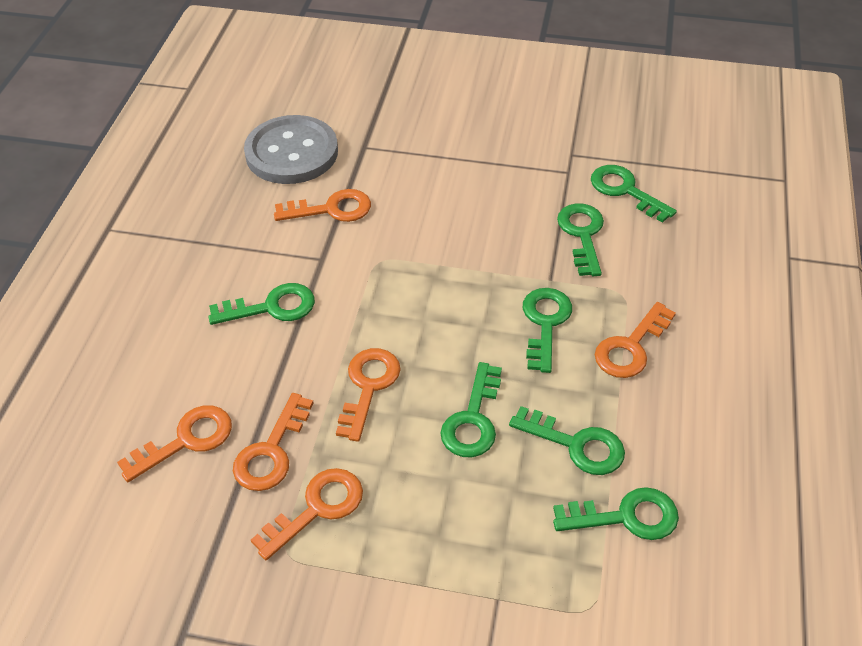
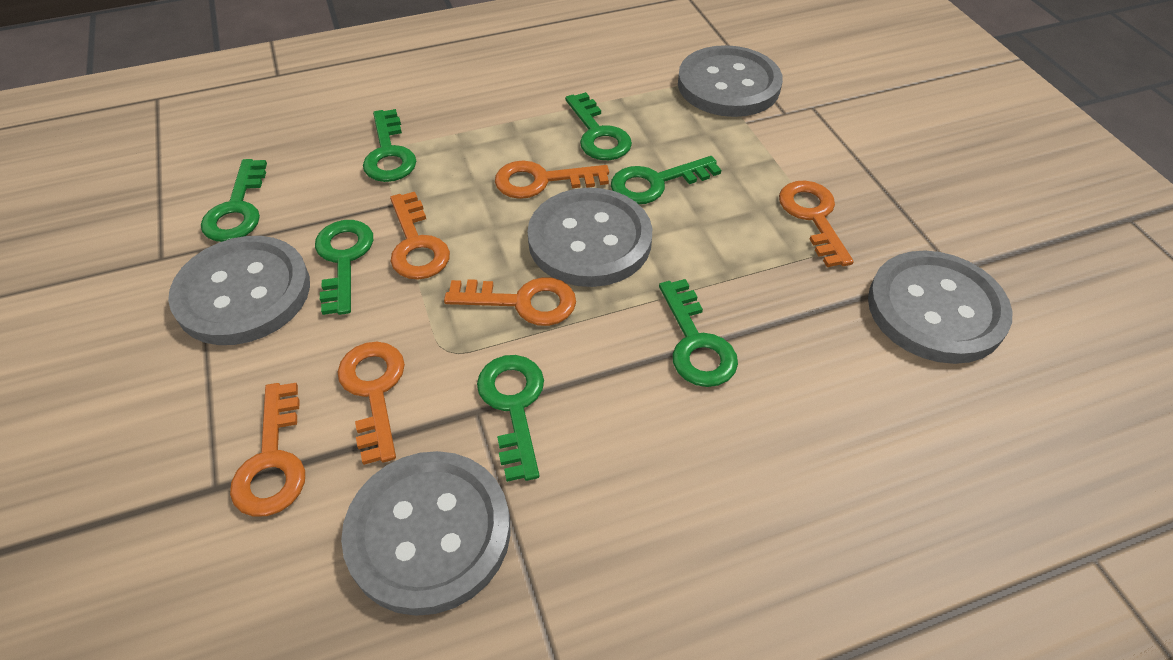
grey button: 1 -> 5

